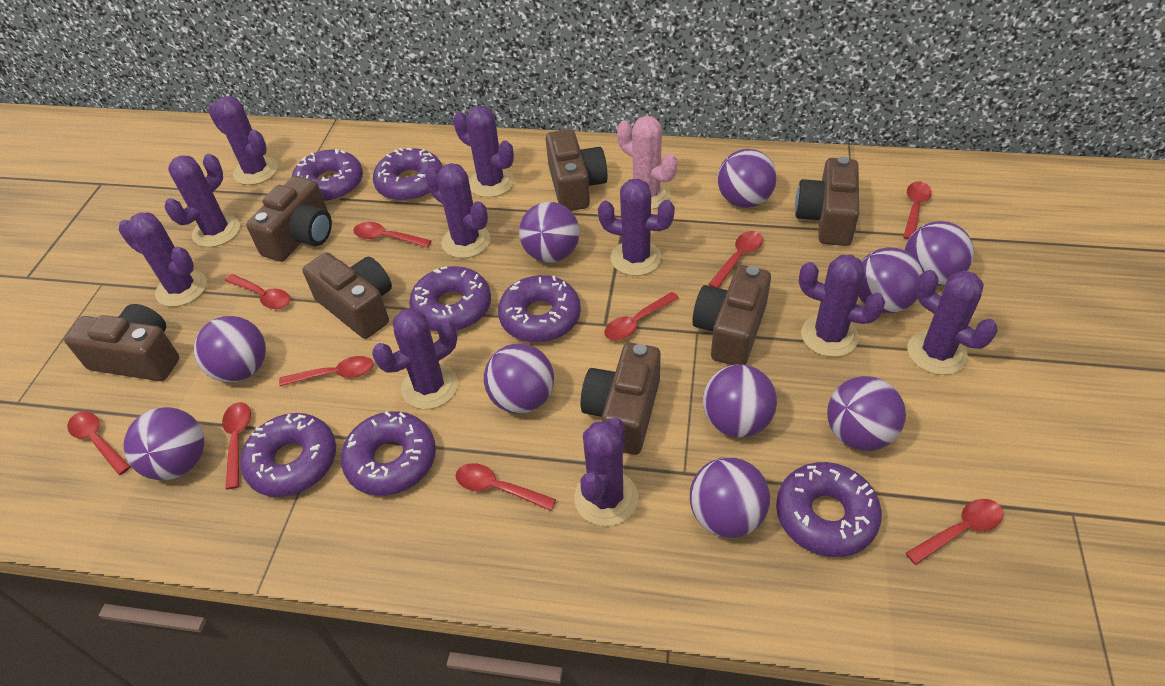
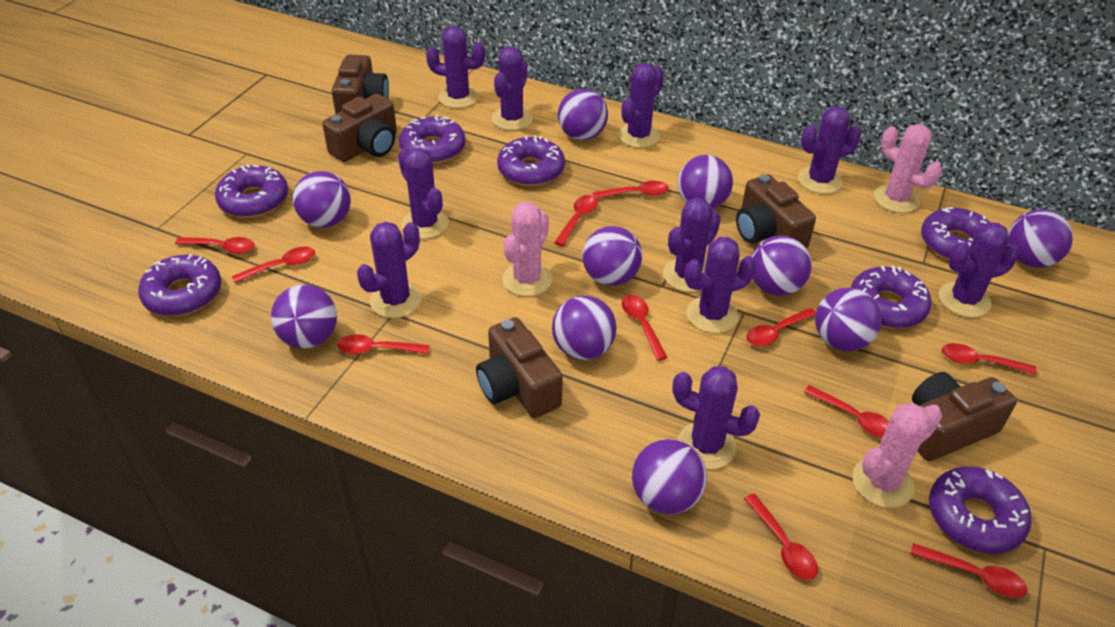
brown camera: 7 -> 5
pink cactus: 1 -> 3
red spoon: 10 -> 11

